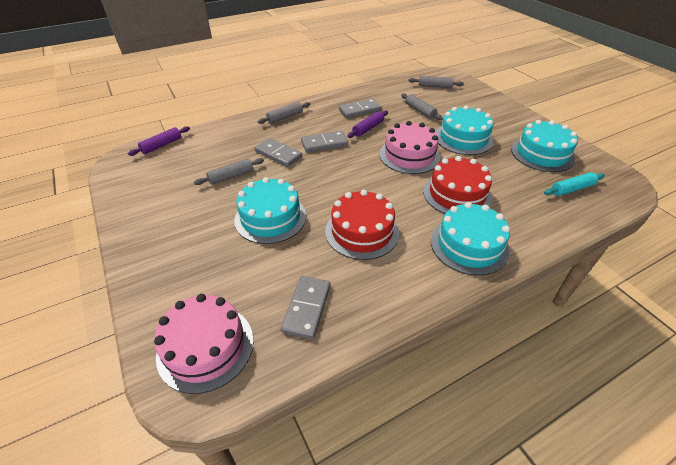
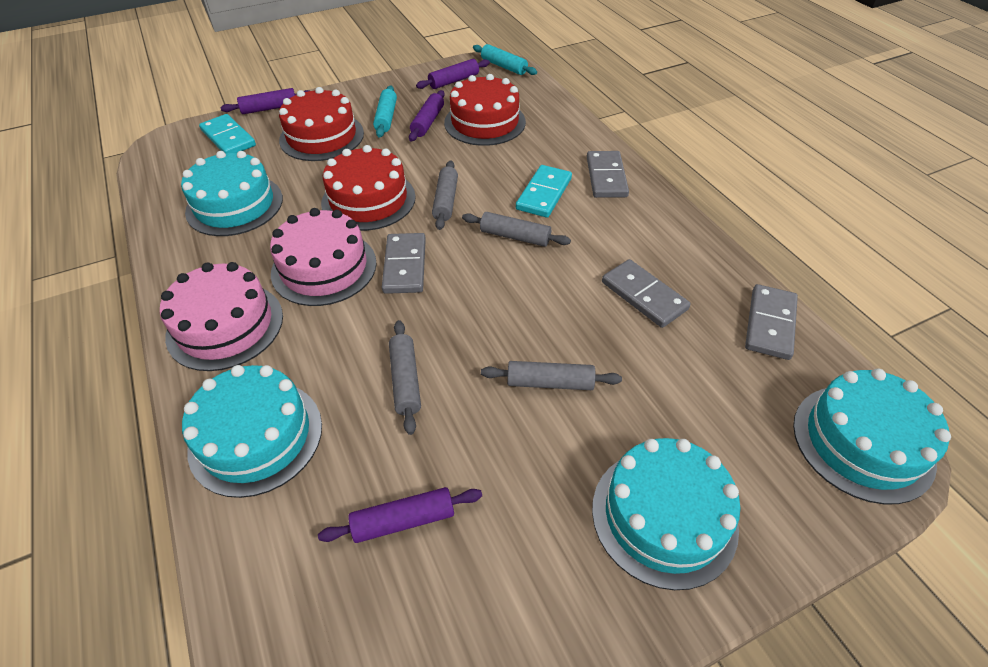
purple rolling pin: 2 -> 4
red cake: 2 -> 3
turquoise domino: 0 -> 2
turquoise rolling pin: 1 -> 2

